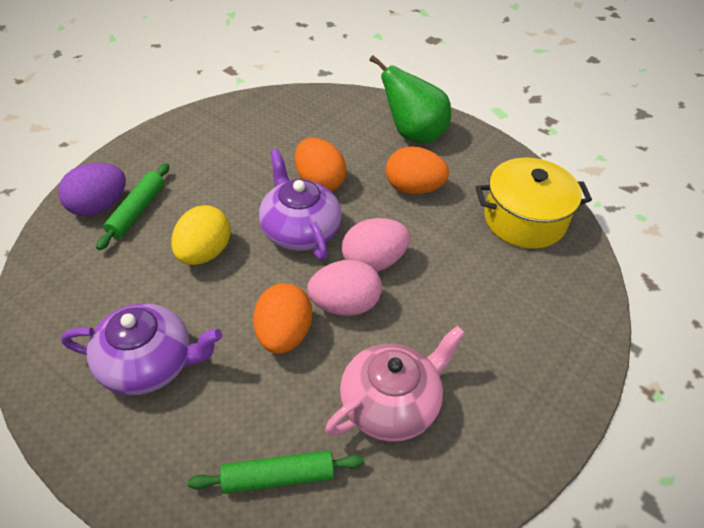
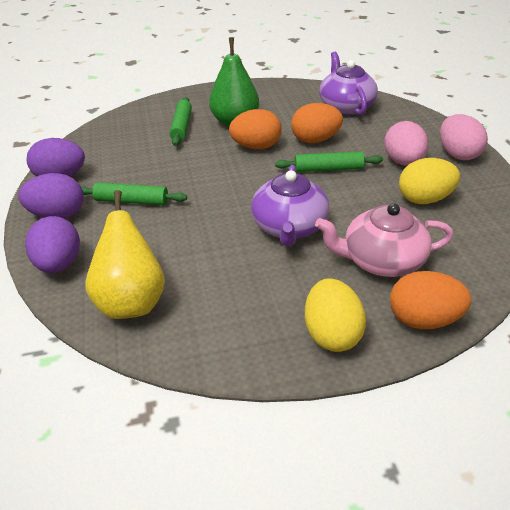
green rolling pin: 2 -> 3
purple egg: 1 -> 3
yellow egg: 1 -> 2
yellow pear: 0 -> 1
yellow pot: 1 -> 0

